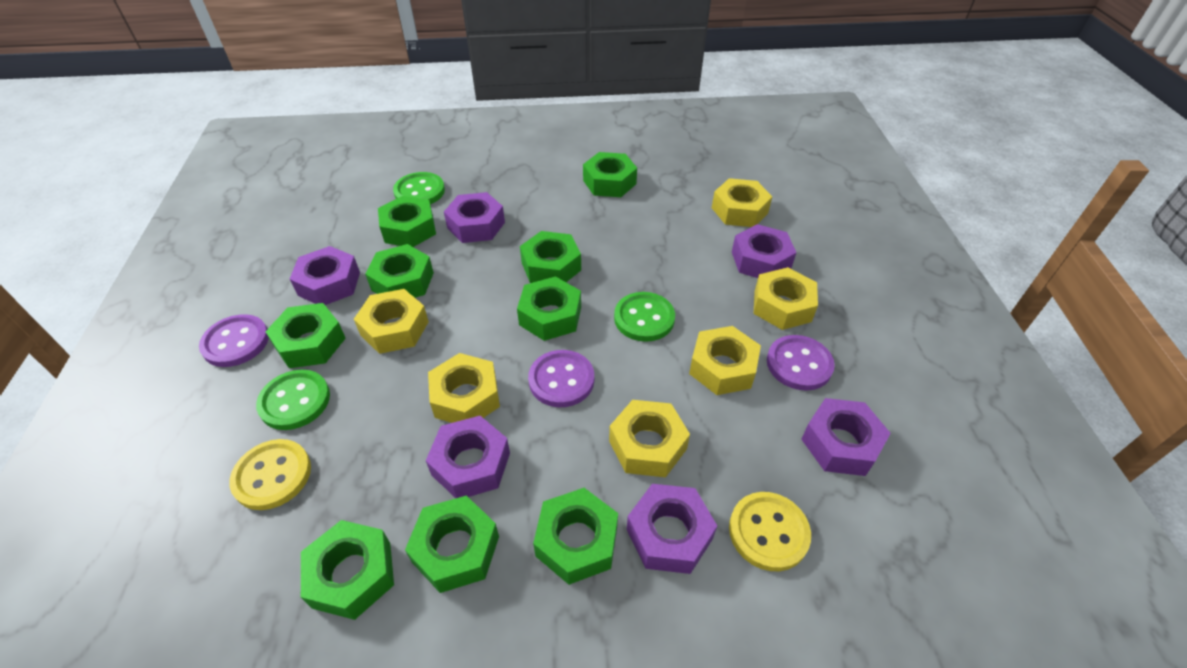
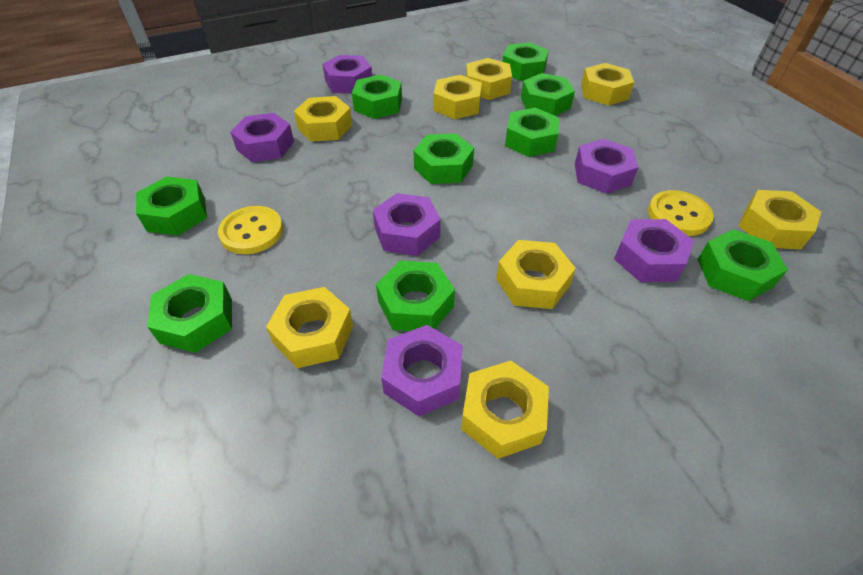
green button: 3 -> 0
purple button: 3 -> 0
yellow nut: 6 -> 8

